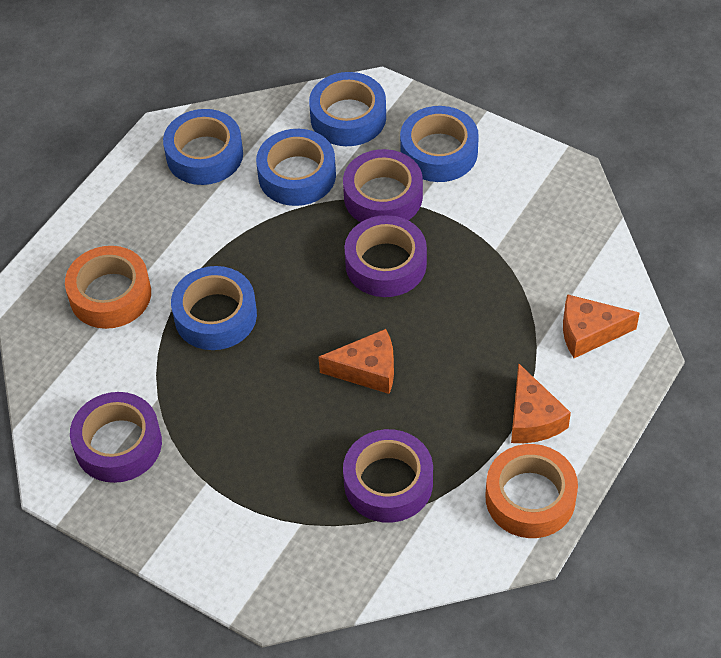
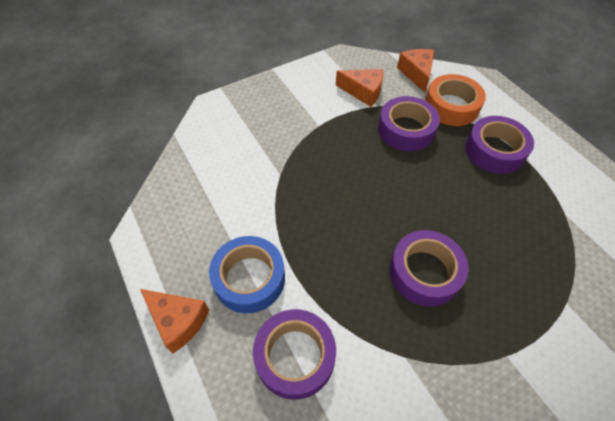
blue tape: 5 -> 1
orange tape: 2 -> 1

